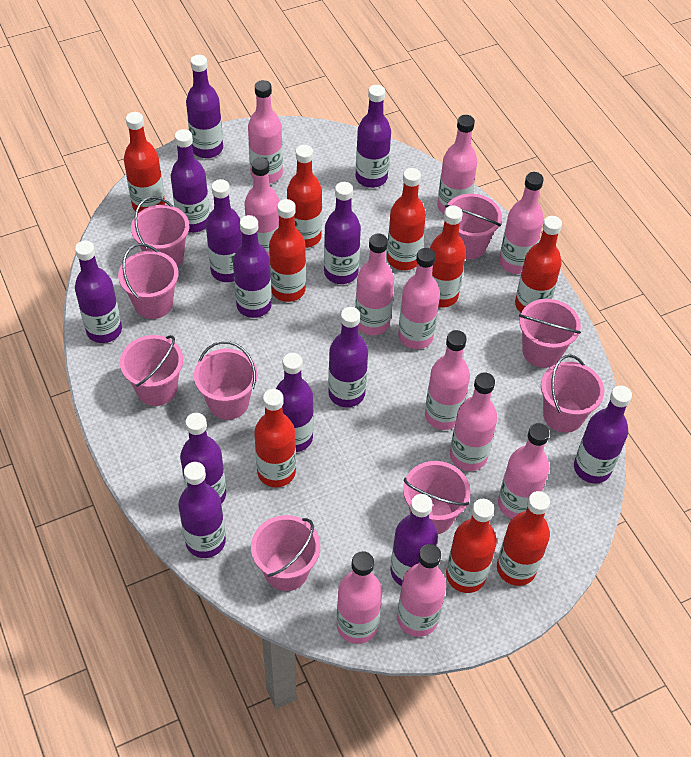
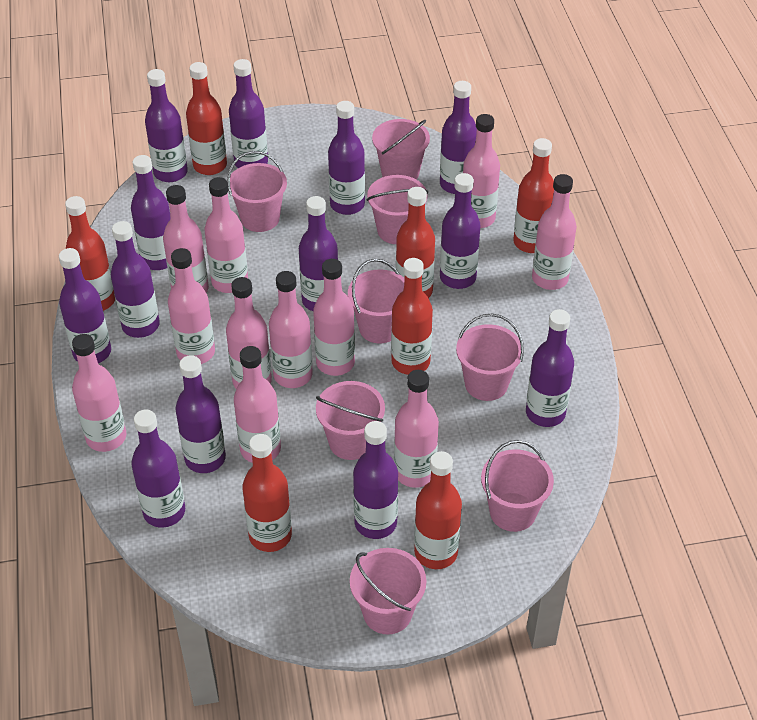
pink bucket: 9 -> 8
red bottle: 9 -> 7

